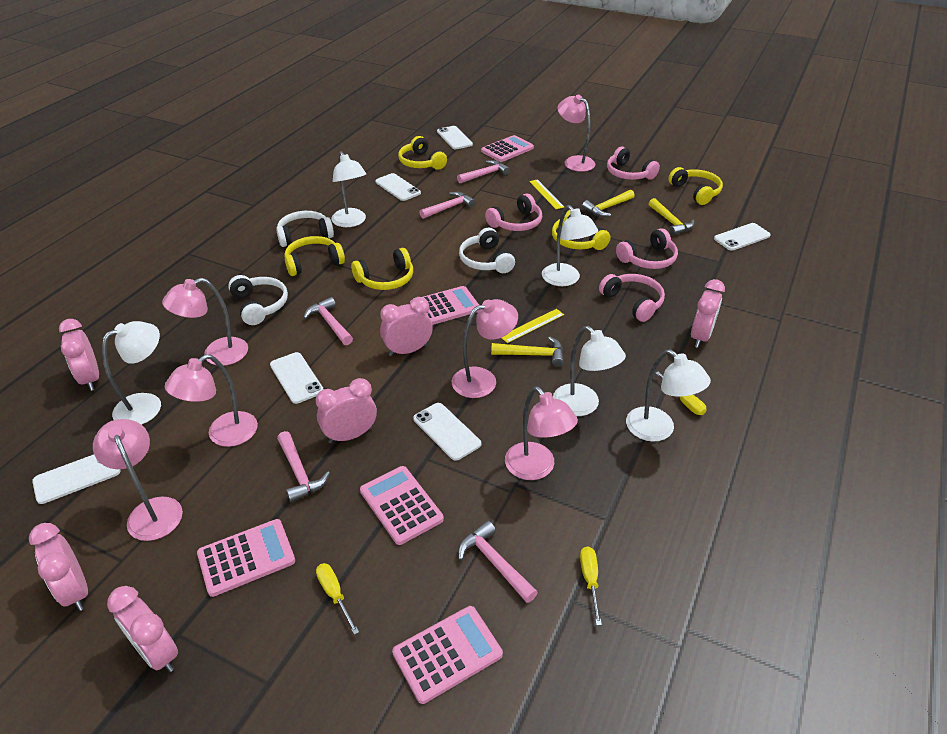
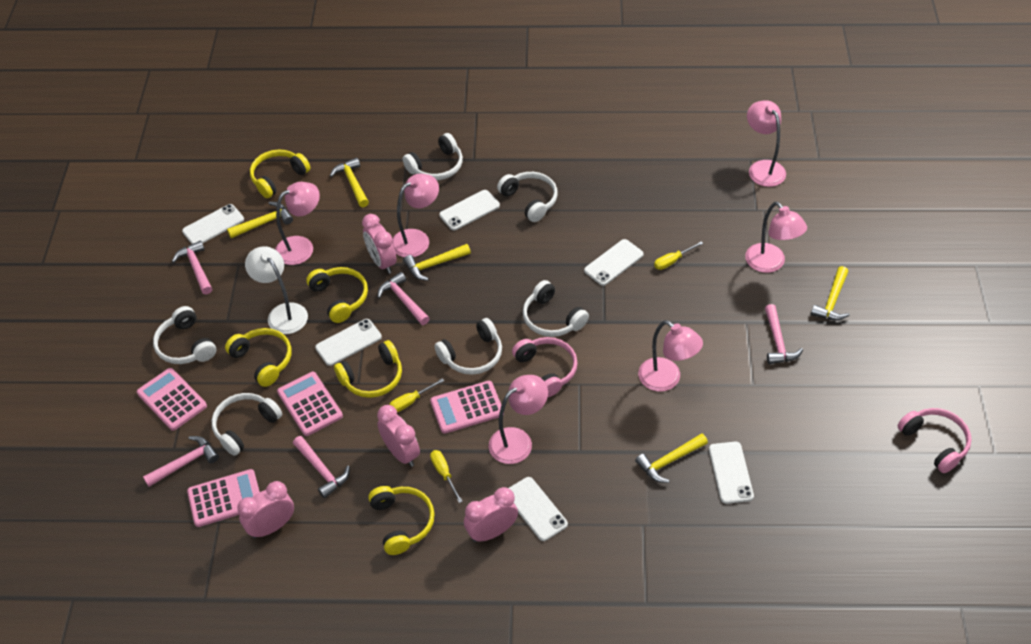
pink calculator: 5 -> 4
pink clock: 6 -> 4
pink headphones: 4 -> 2
white headphones: 3 -> 6
white lamp: 5 -> 1
yellow hammer: 3 -> 5
yellow ruler: 2 -> 0

